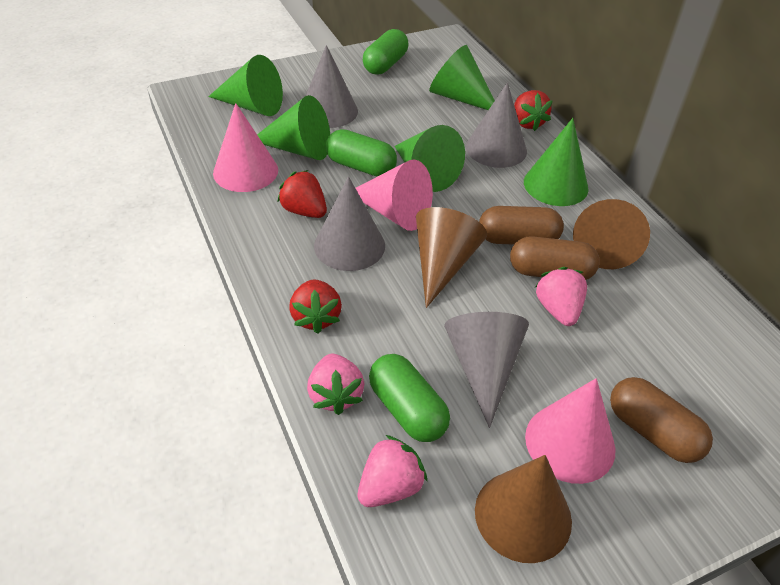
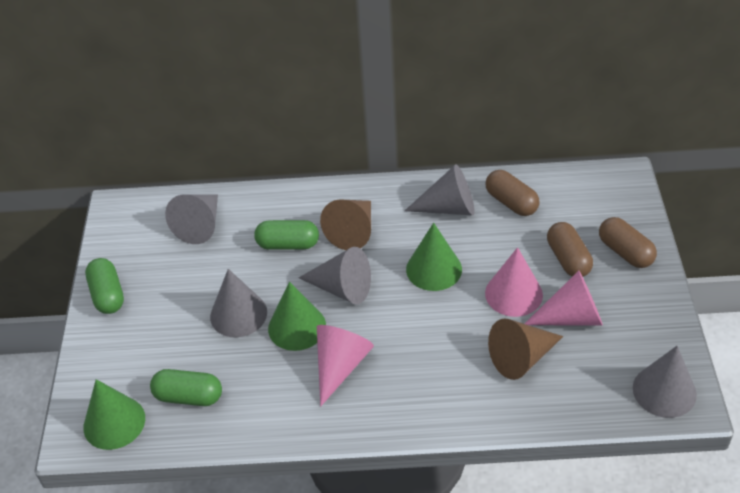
brown cone: 3 -> 2
green cone: 5 -> 3
grey cone: 4 -> 5
pink strawberry: 3 -> 0
red strawberry: 3 -> 0

